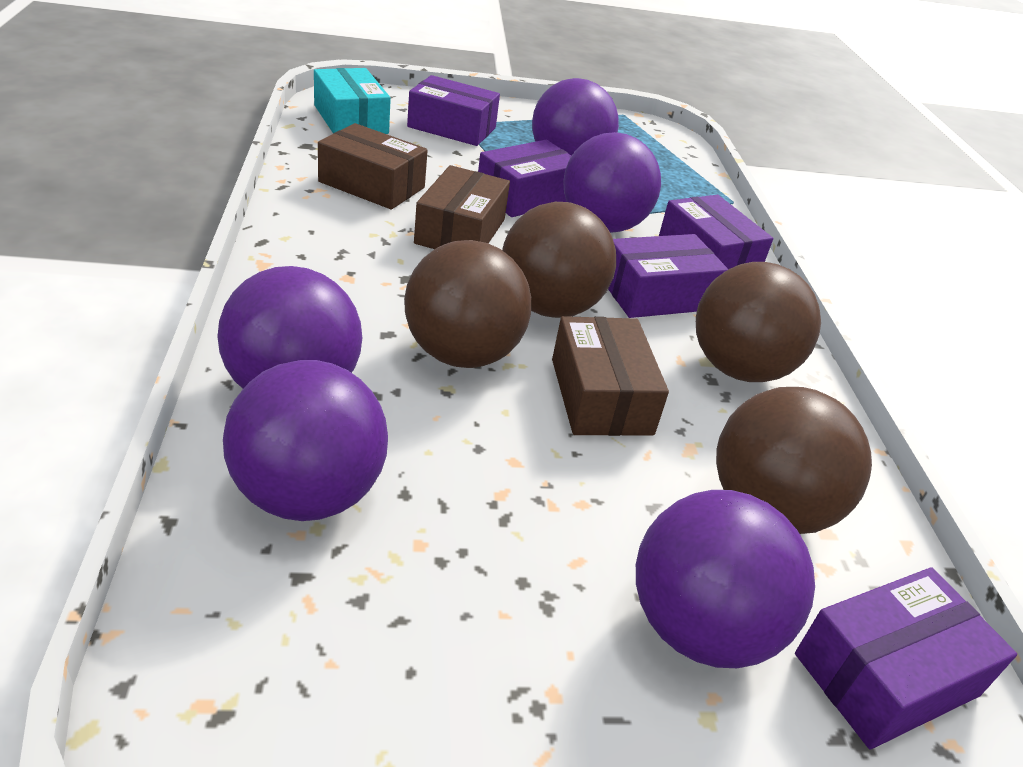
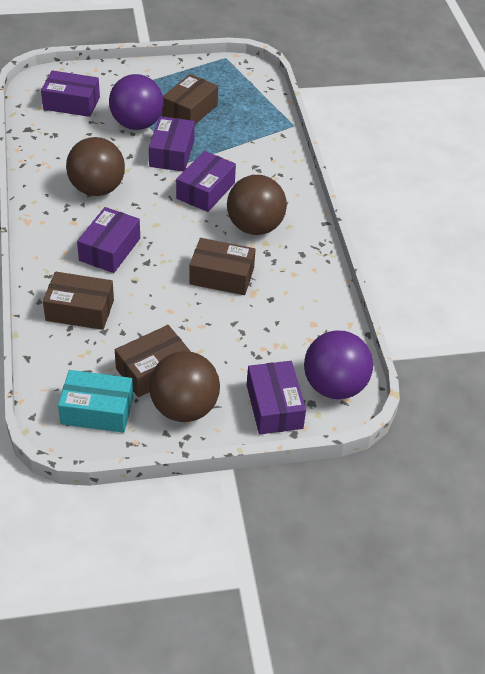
brown ball: 4 -> 3
brown box: 3 -> 4
purple ball: 5 -> 2

